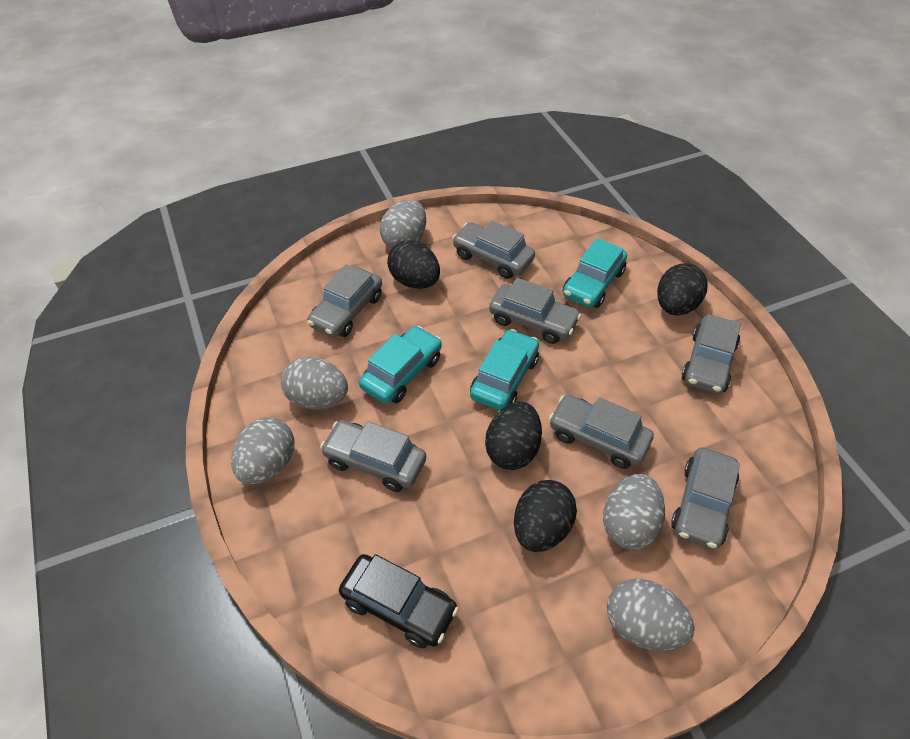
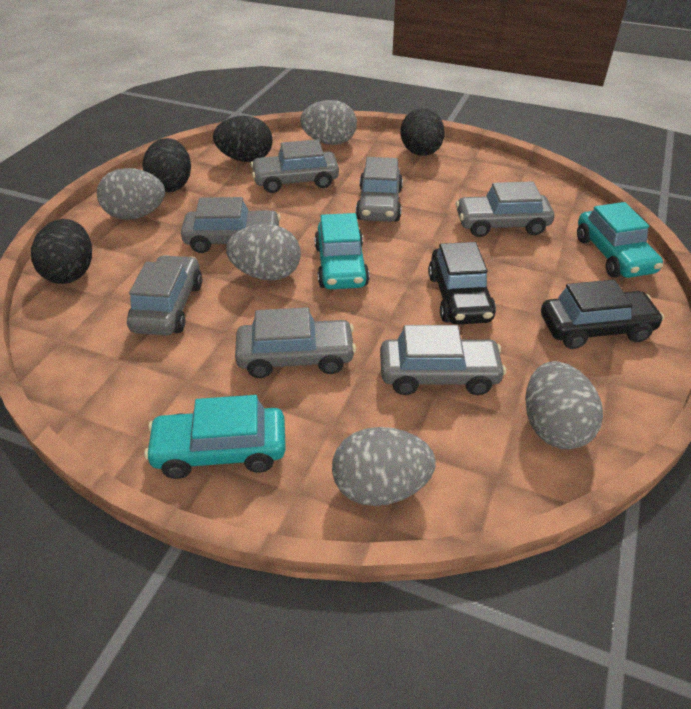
black car: 1 -> 2

